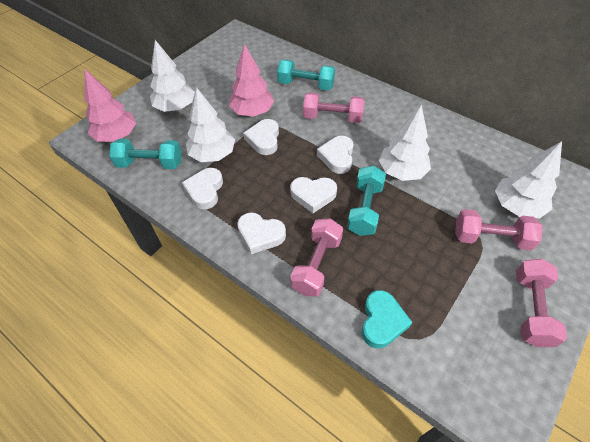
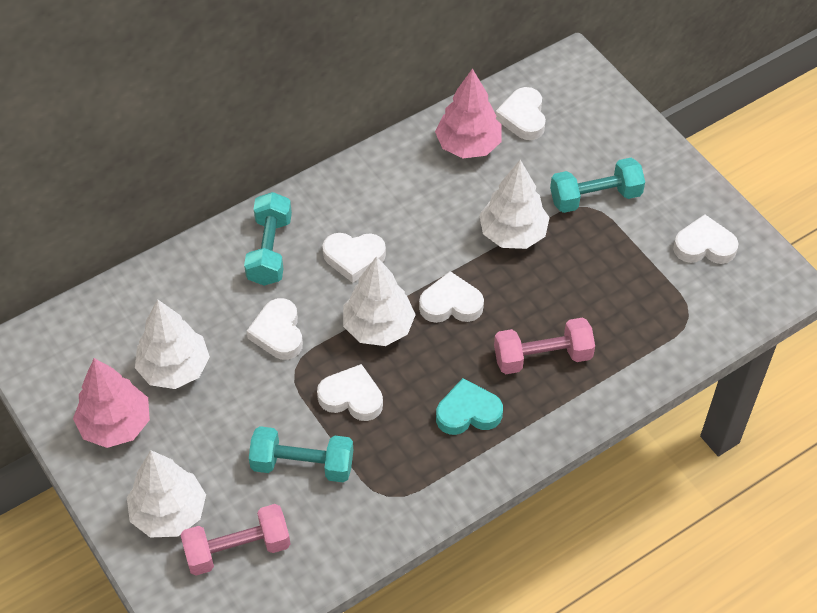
pink dumbbell: 4 -> 2
white heart: 5 -> 6

